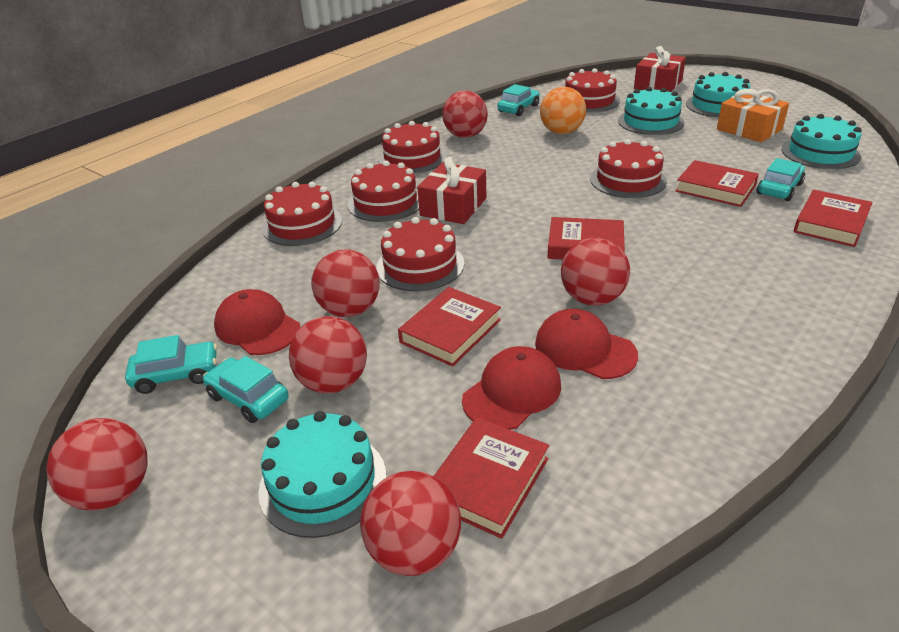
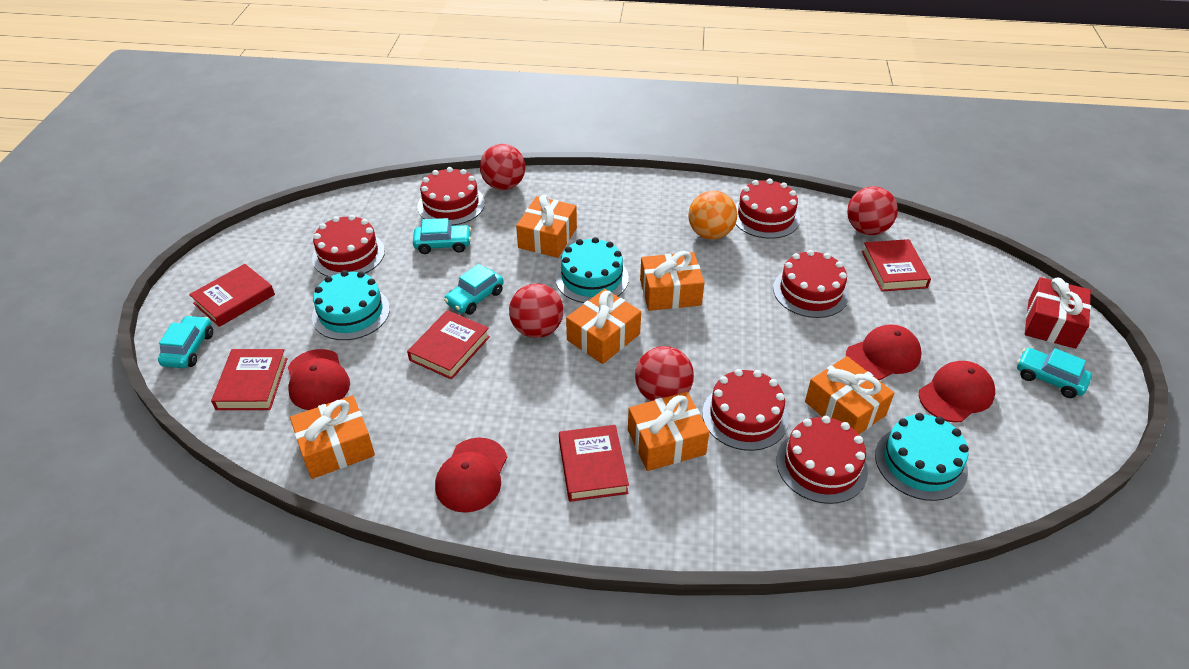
orange gift: 1 -> 6
red ball: 6 -> 4
red cap: 3 -> 4
red gift: 2 -> 1
turquoise cake: 4 -> 3

